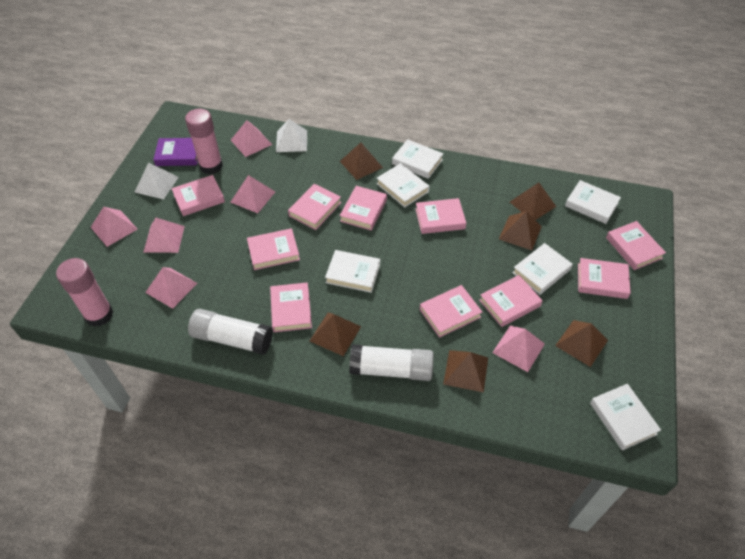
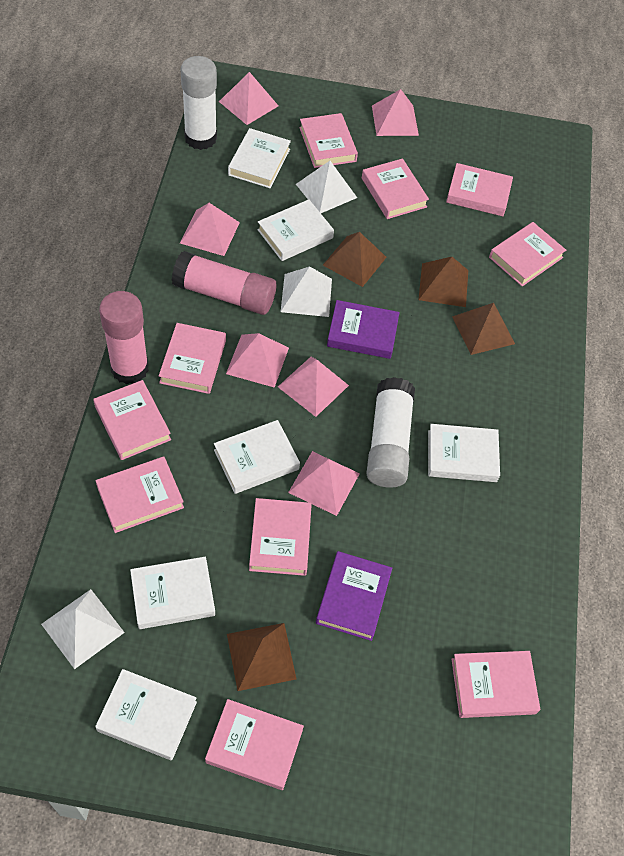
brown pyramid: 6 -> 4
purple book: 1 -> 2
white pyramid: 2 -> 3

